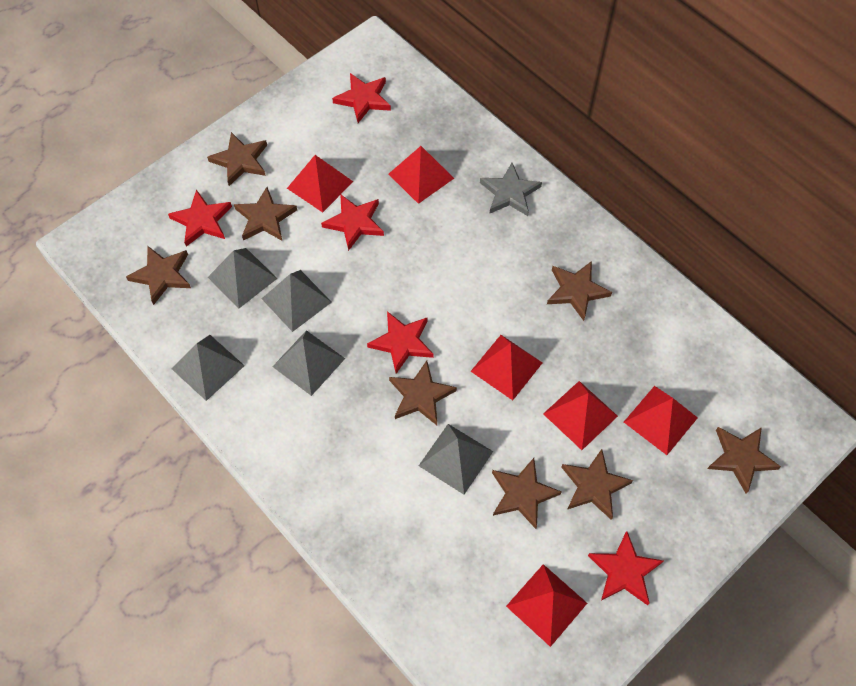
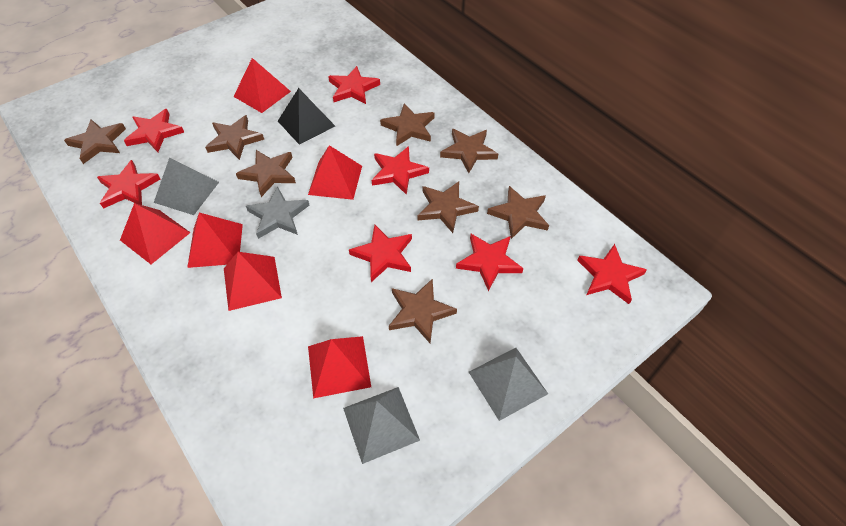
black pyramid: 0 -> 1
grey pyramid: 5 -> 3
red star: 5 -> 7

